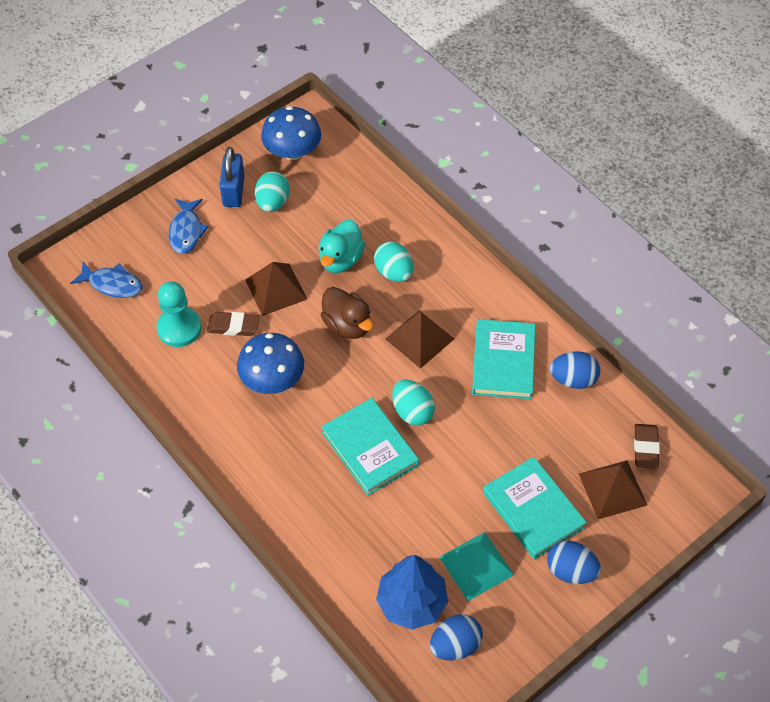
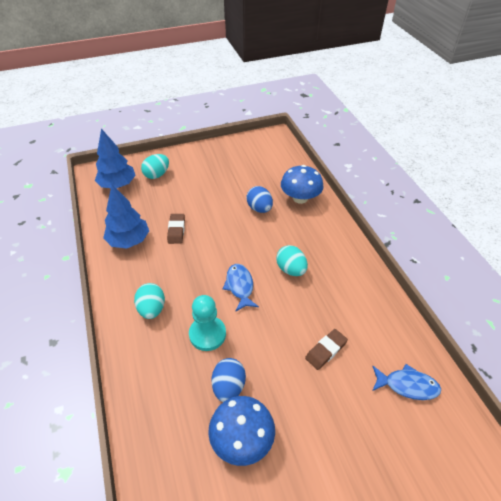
blue egg: 3 -> 2
blue padlock: 1 -> 0
blue tree: 1 -> 2
brown duck: 1 -> 0
brown pyramid: 3 -> 0
turquoise book: 3 -> 0
turquoise duck: 1 -> 0
turquoise pyramid: 1 -> 0

